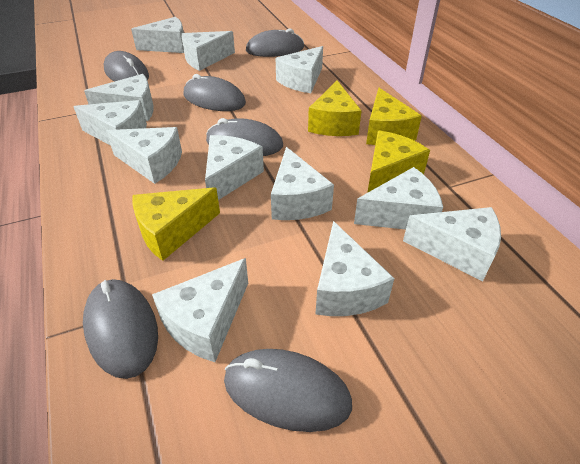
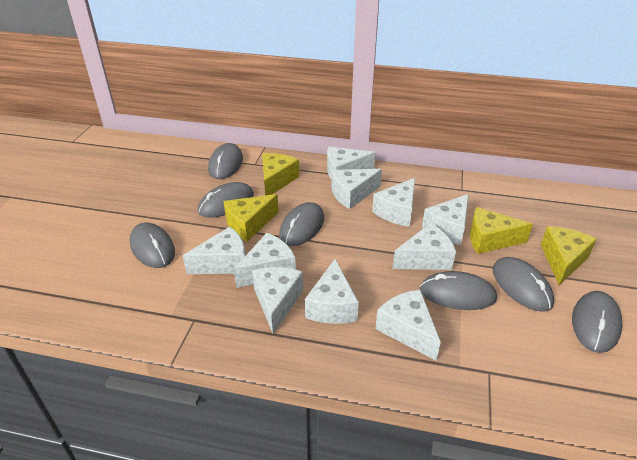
grey mouse: 6 -> 7
white cheese: 12 -> 10

